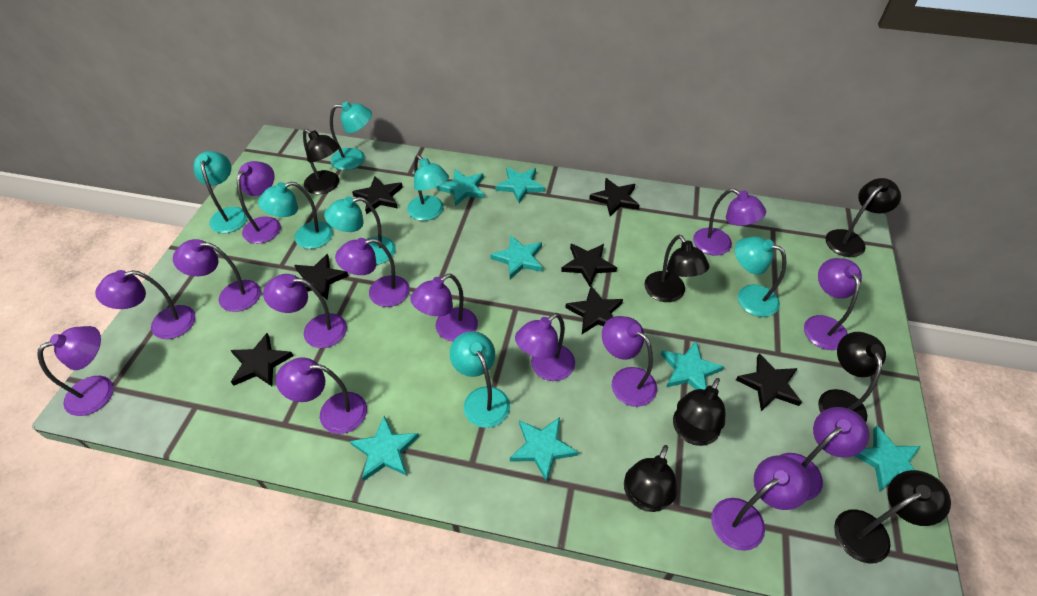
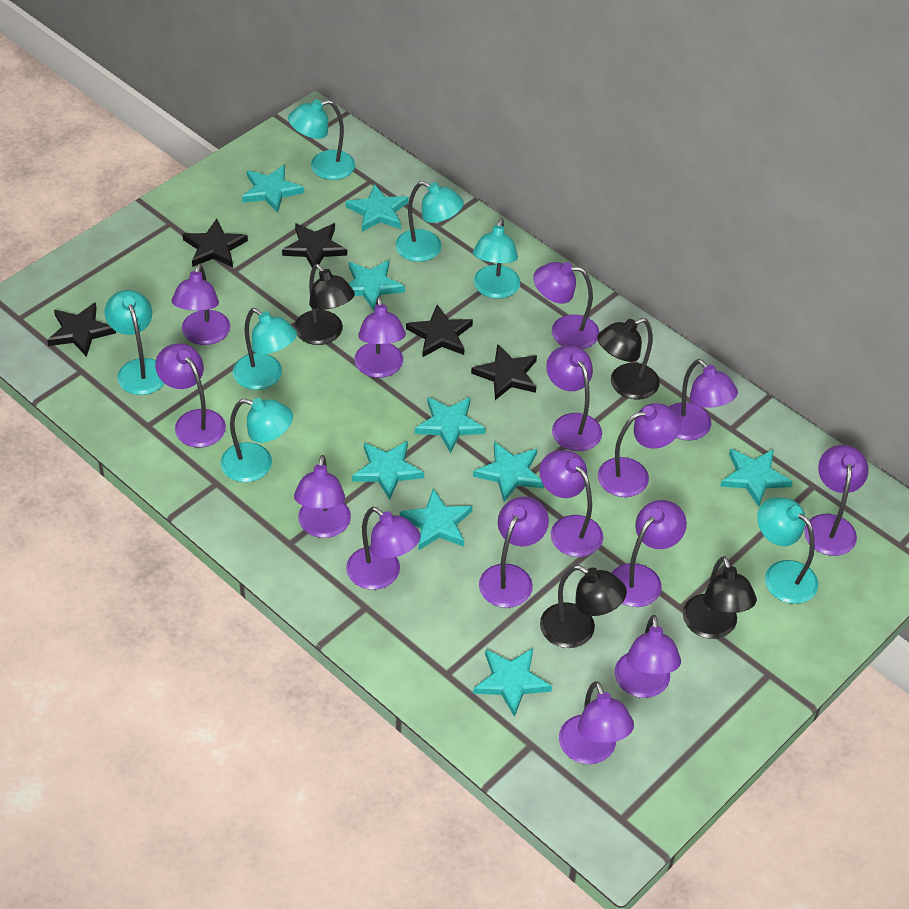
black lamp: 7 -> 4
black star: 7 -> 5
purple lamp: 14 -> 15
turquoise star: 7 -> 9

